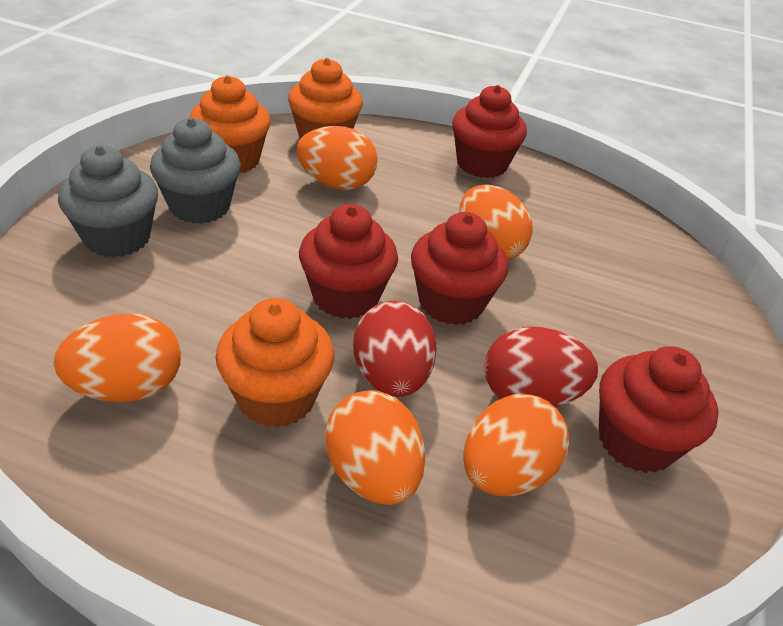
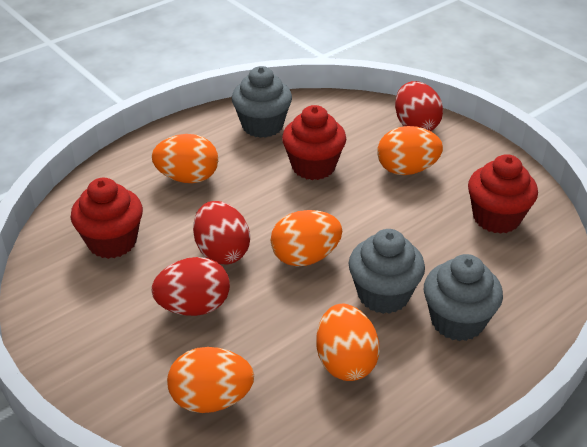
grey cupcake: 2 -> 3
orange cupcake: 3 -> 0
red cupcake: 4 -> 3
red egg: 2 -> 3

